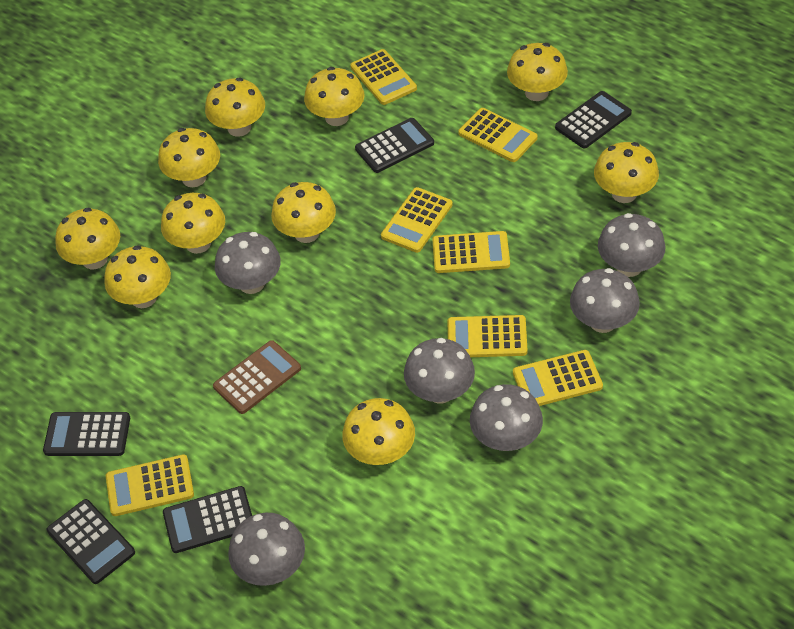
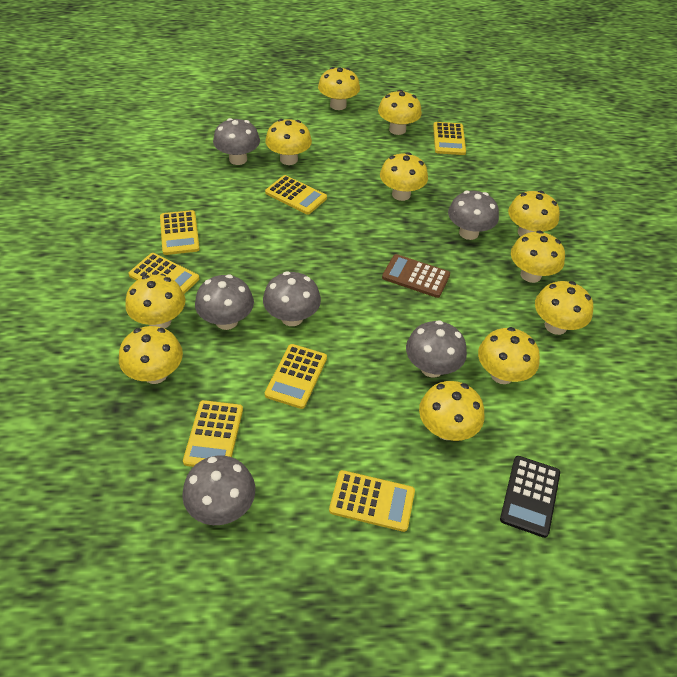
black calculator: 5 -> 1
yellow mushroom: 10 -> 11

